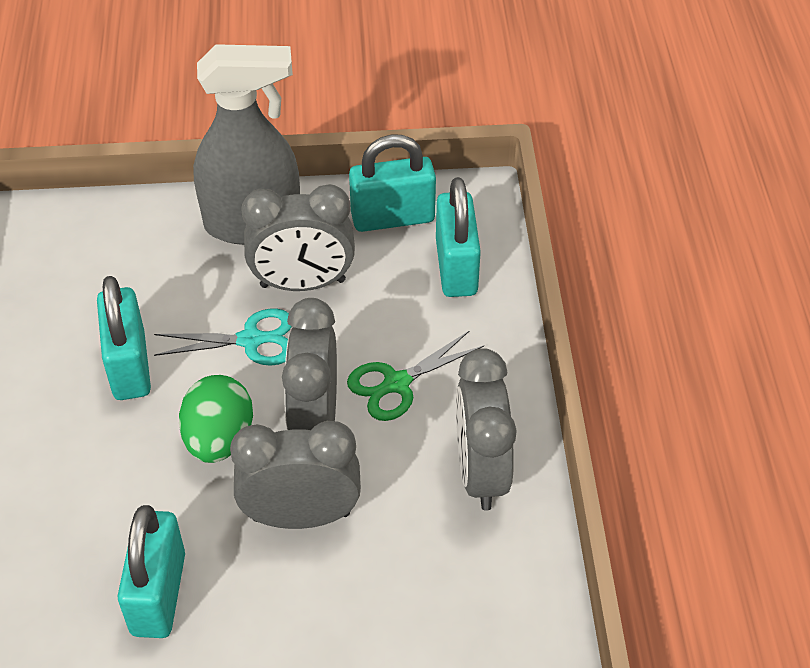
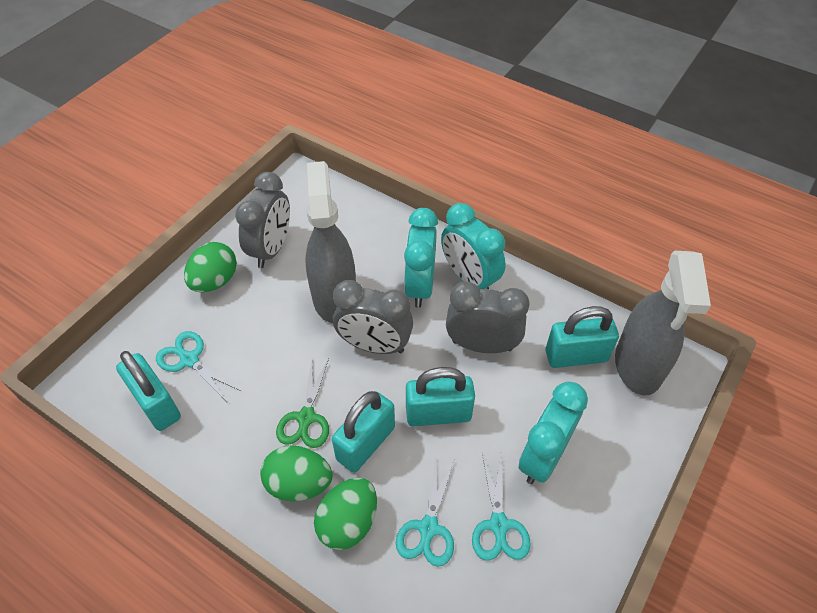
green egg: 1 -> 3
grey clock: 4 -> 3
grey spray bottle: 1 -> 2
turquoise clock: 0 -> 3
turquoise scissors: 1 -> 3

